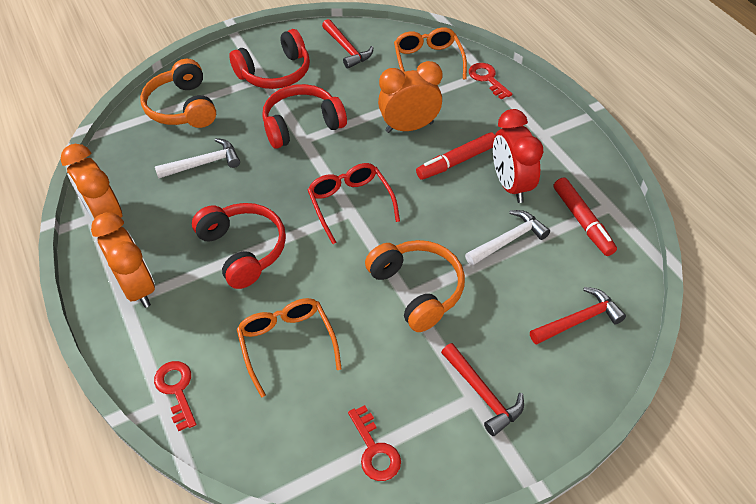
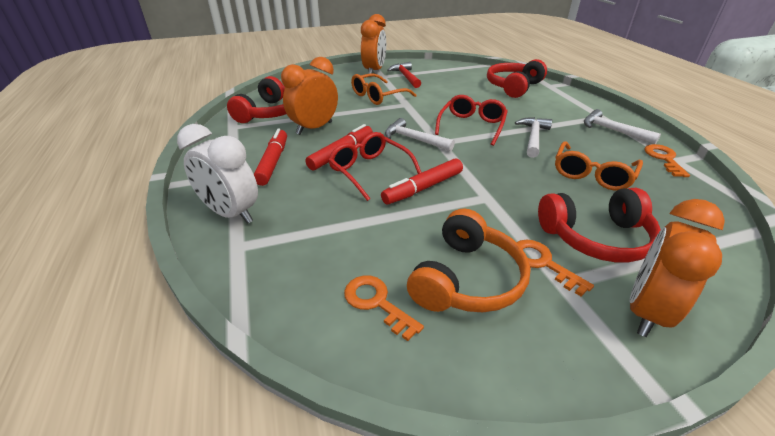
orange headphones: 2 -> 1
orange key: 0 -> 3
red clock: 1 -> 0
red glasses: 1 -> 2
red hammer: 3 -> 1
red key: 3 -> 0
red marker: 2 -> 3
white clock: 0 -> 1
white hammer: 2 -> 3

